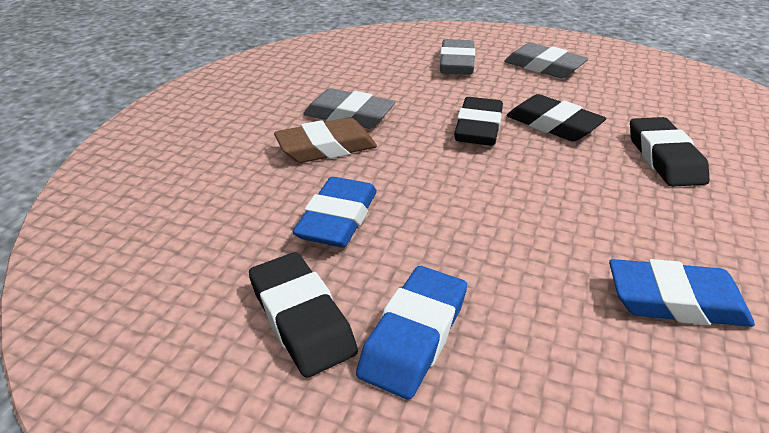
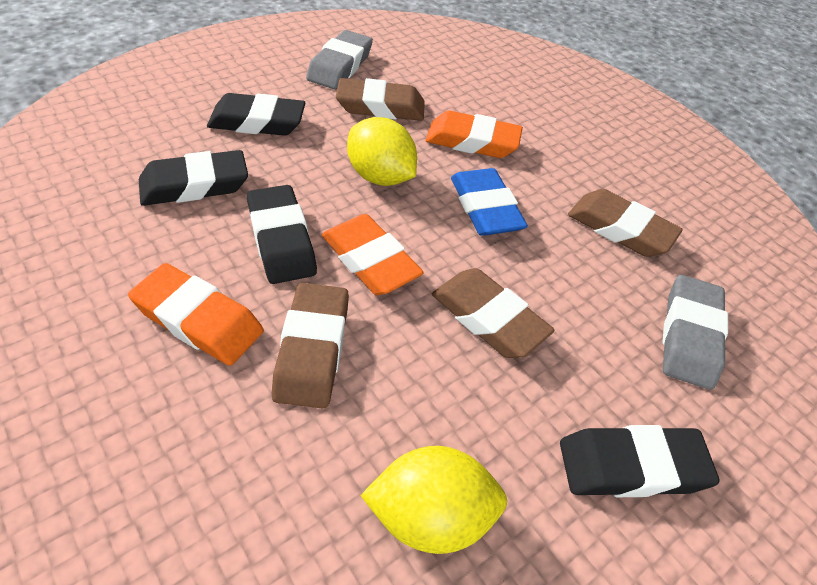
blue eraser: 3 -> 1
brown eraser: 1 -> 4
grey eraser: 3 -> 2
orange eraser: 0 -> 3
yellow lemon: 0 -> 2

